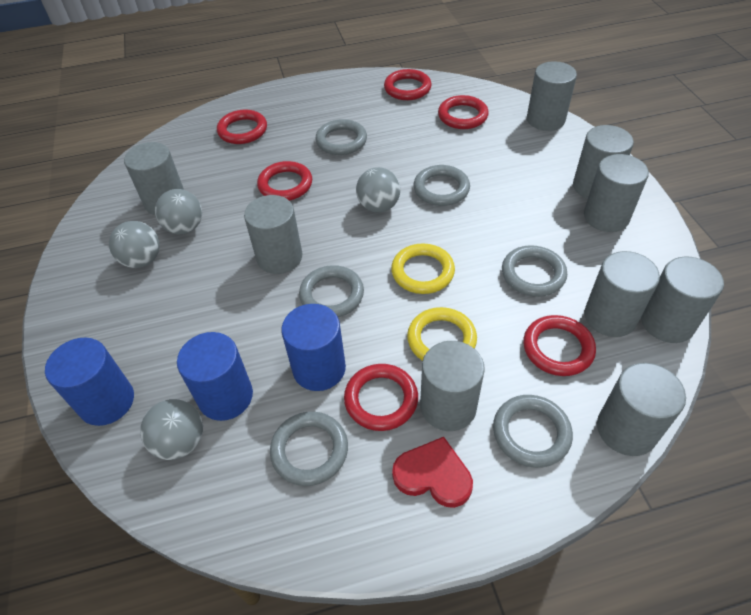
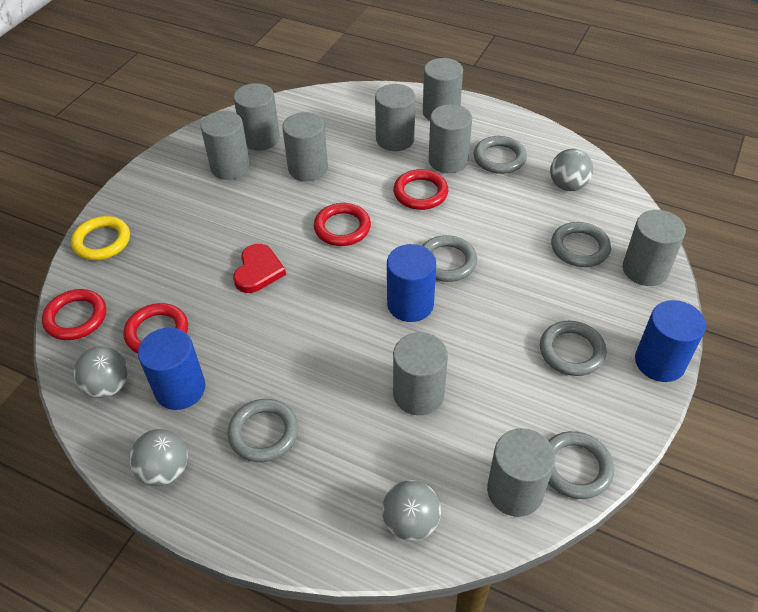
red ring: 6 -> 4
yellow ring: 2 -> 1

